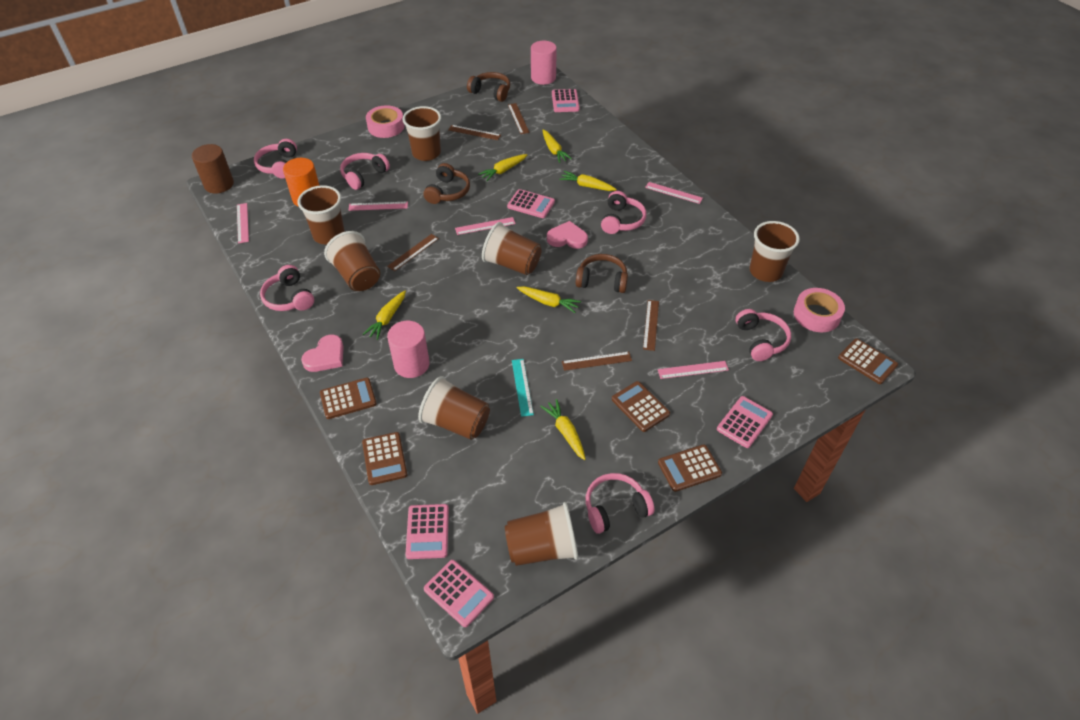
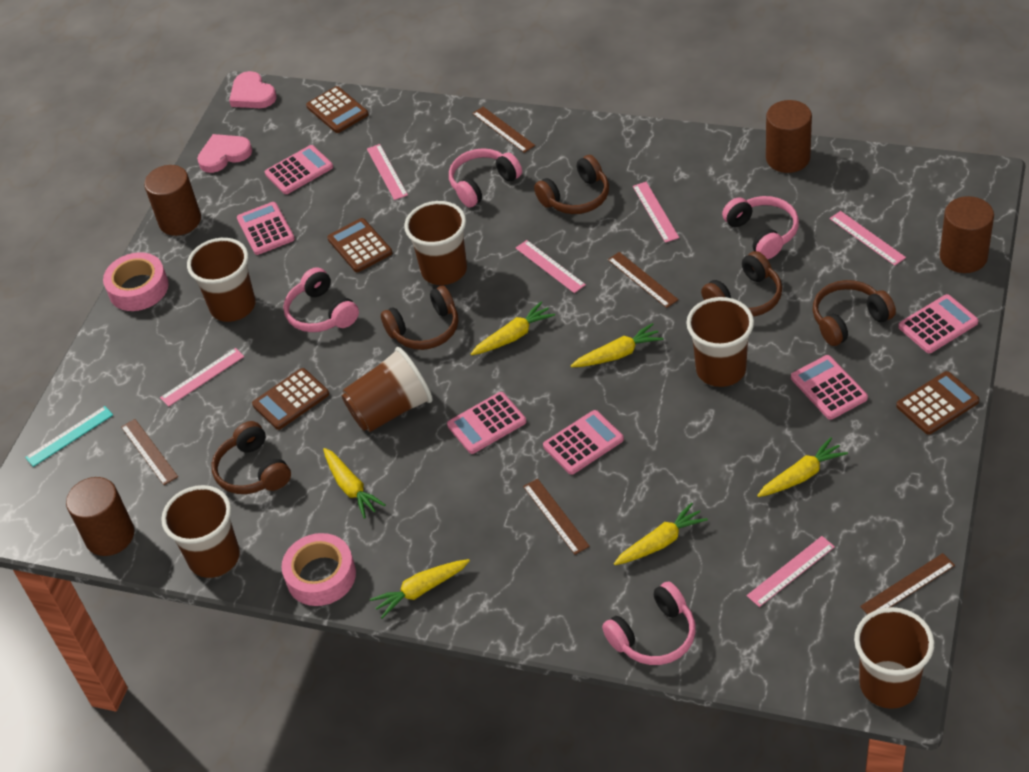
brown calculator: 5 -> 4
brown cup: 7 -> 6
brown cylinder: 1 -> 4
brown headphones: 3 -> 5
orange cylinder: 1 -> 0
pink calculator: 5 -> 6
pink cylinder: 2 -> 0
pink headphones: 6 -> 4
pink ruler: 5 -> 6

